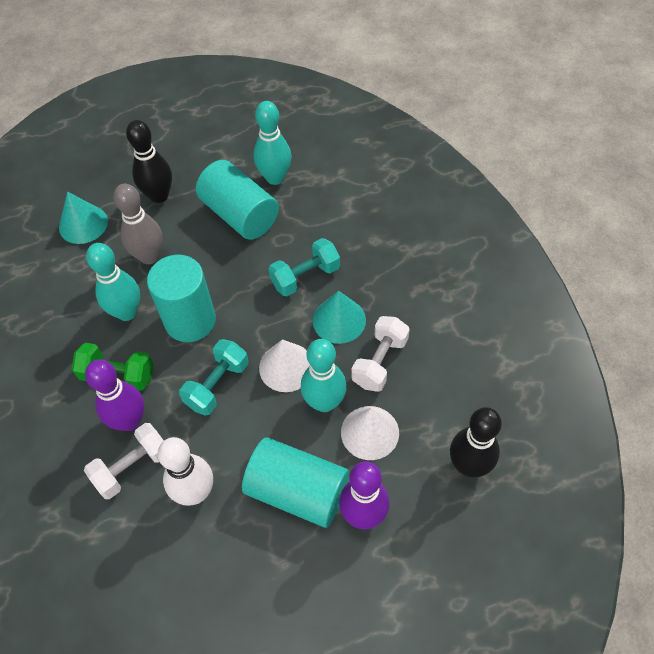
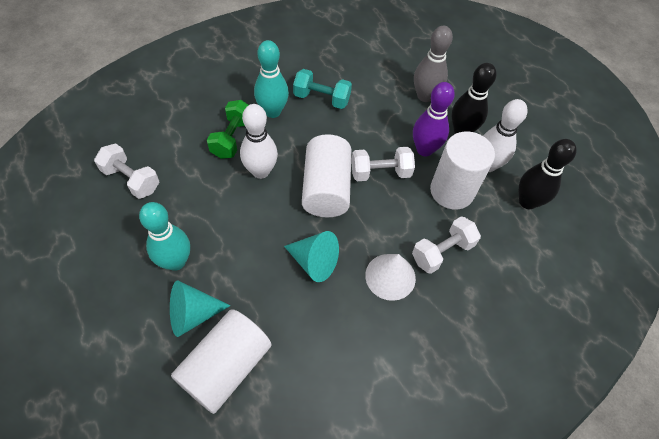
purple bowling pin: 2 -> 1
turquoise bowling pin: 3 -> 2
turquoise cylinder: 3 -> 0
turquoise dumbbell: 2 -> 1
white bowling pin: 1 -> 2
white cone: 2 -> 1
white cylinder: 0 -> 3
white dumbbell: 2 -> 3

